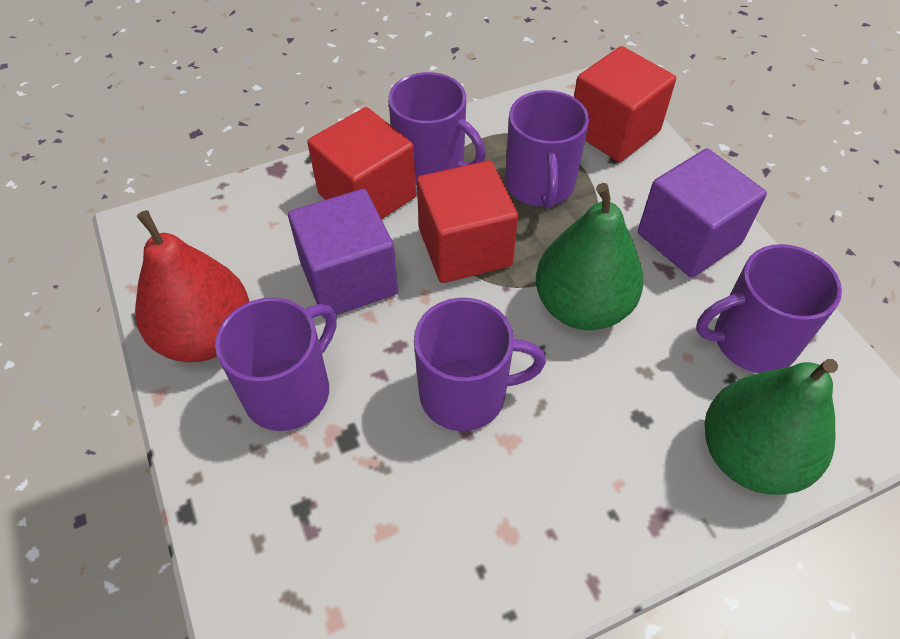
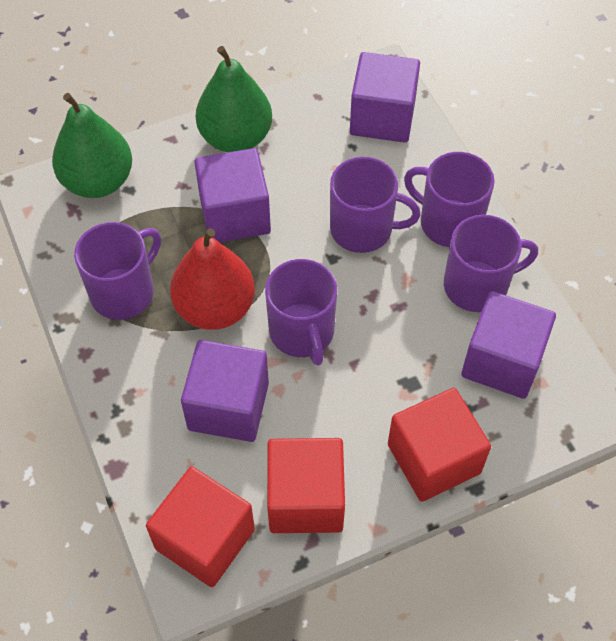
purple cube: 2 -> 4

